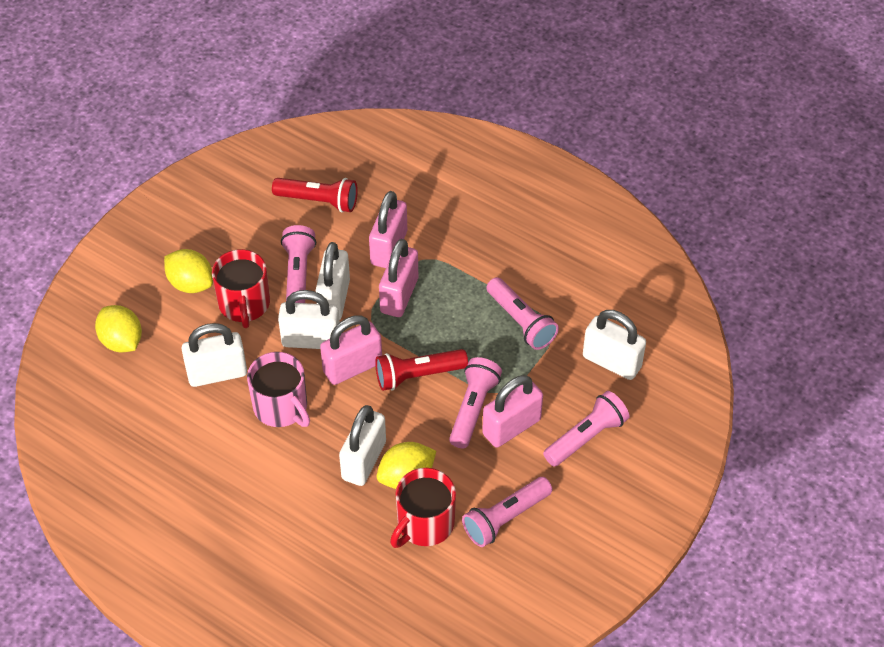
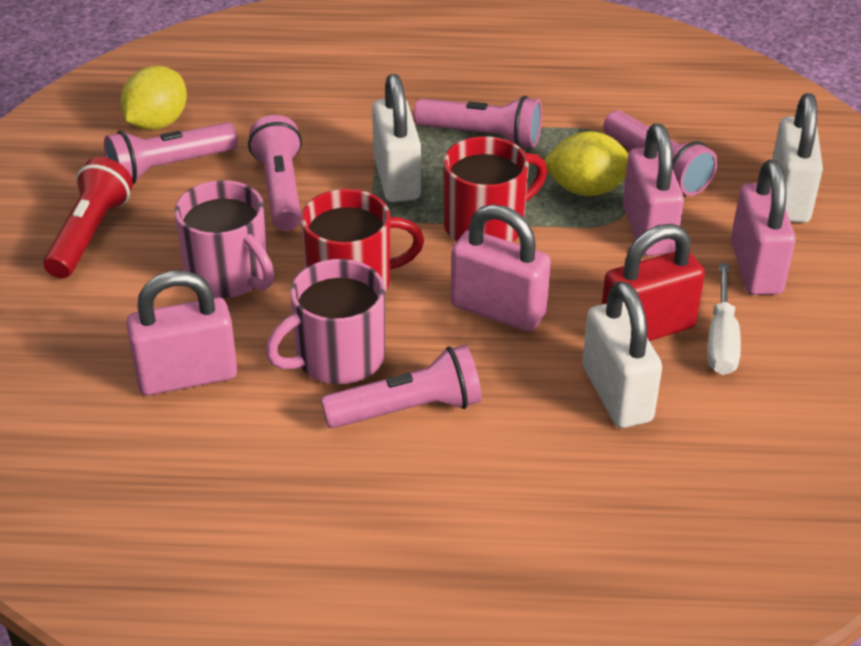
pink mug: 1 -> 2
red flashlight: 2 -> 1
red padlock: 0 -> 1
white padlock: 5 -> 3
white screwdriver: 0 -> 1
yellow lemon: 3 -> 2

